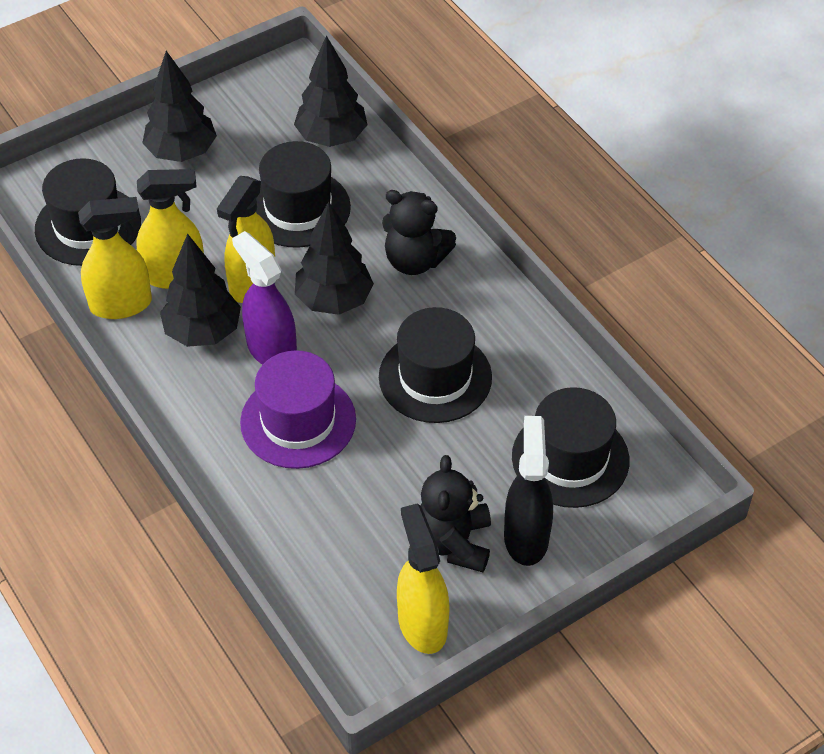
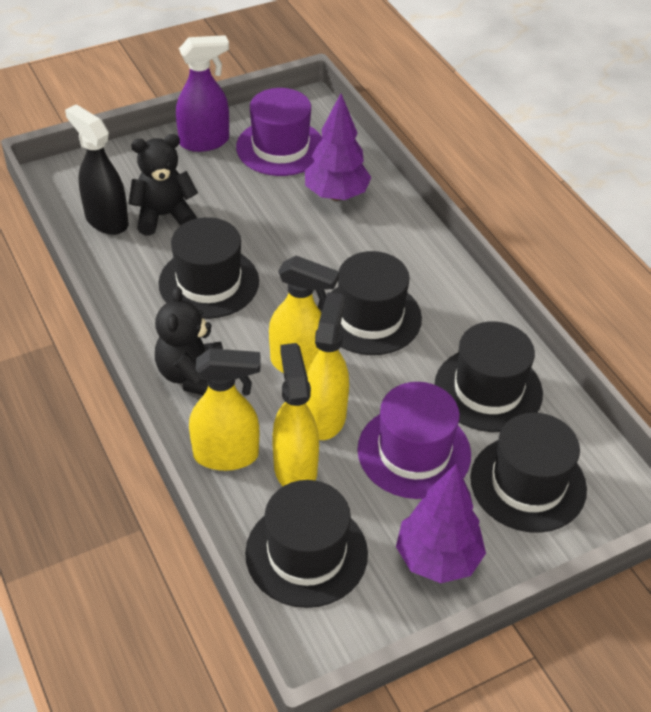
black hat: 4 -> 5
black tree: 4 -> 0
purple hat: 1 -> 2
purple tree: 0 -> 2

